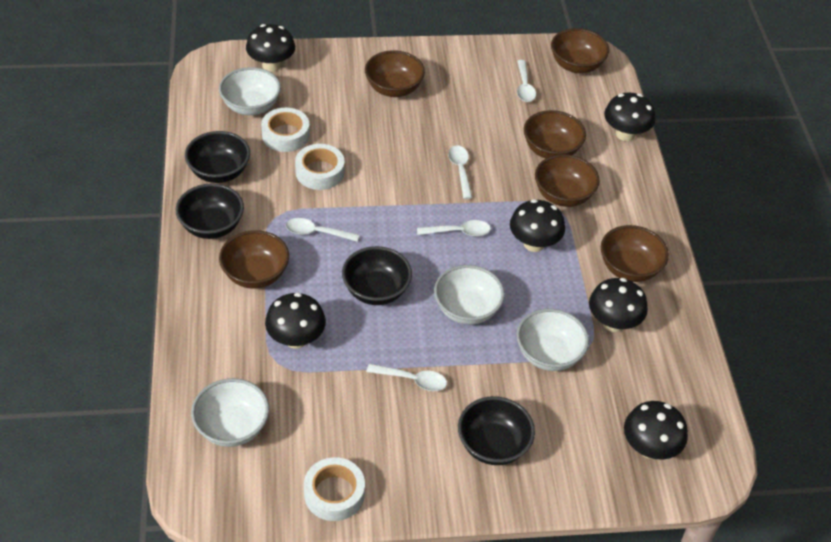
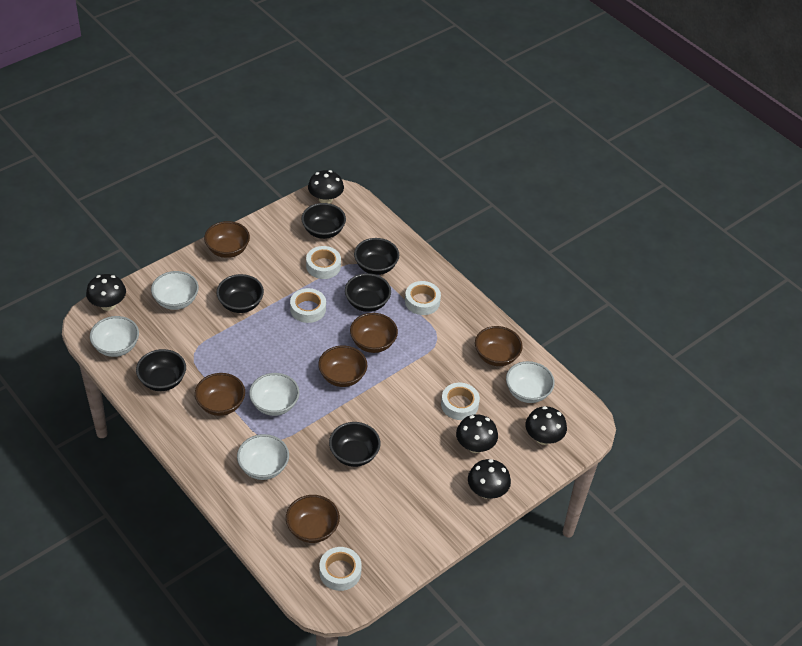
black bowl: 4 -> 6
black mushroom: 6 -> 5
white bowl: 4 -> 5
white spoon: 5 -> 0
white tape: 3 -> 5

